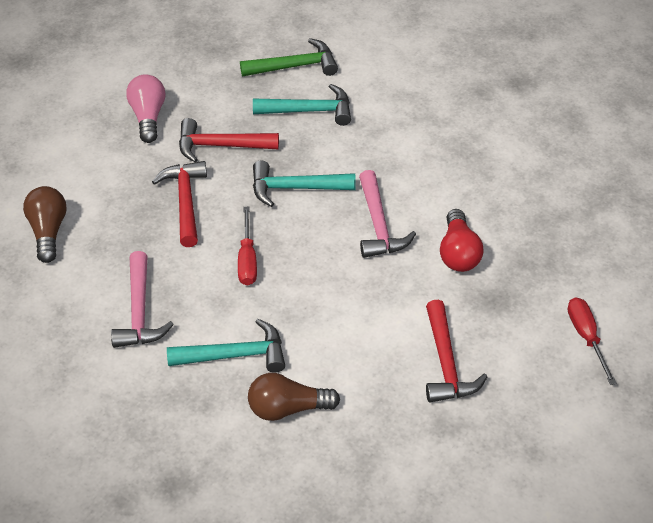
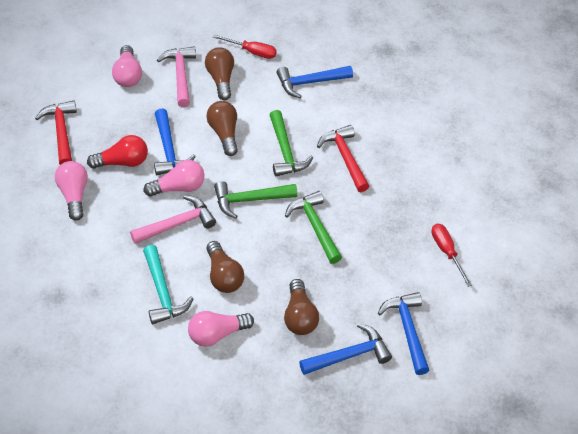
blue hammer: 0 -> 4
brown light bulb: 2 -> 4
green hammer: 1 -> 3
pink light bulb: 1 -> 4
red hammer: 3 -> 2
turquoise hammer: 3 -> 1

